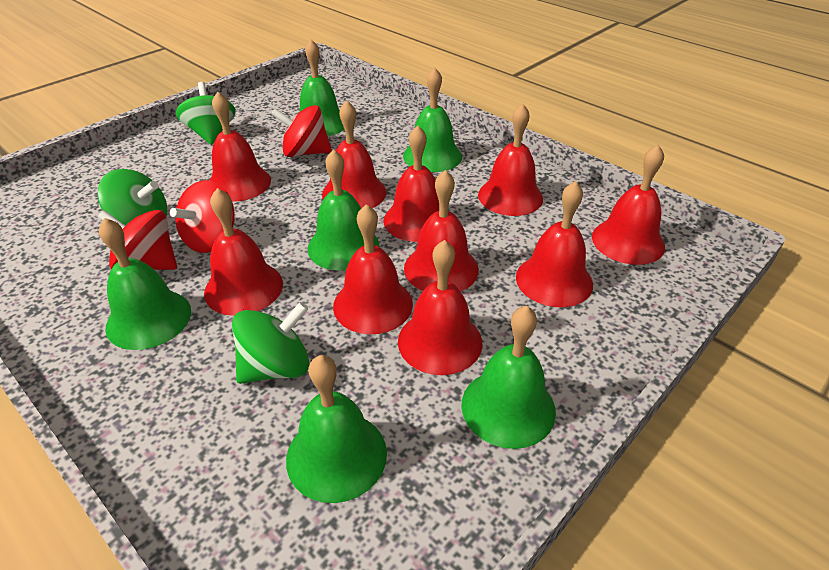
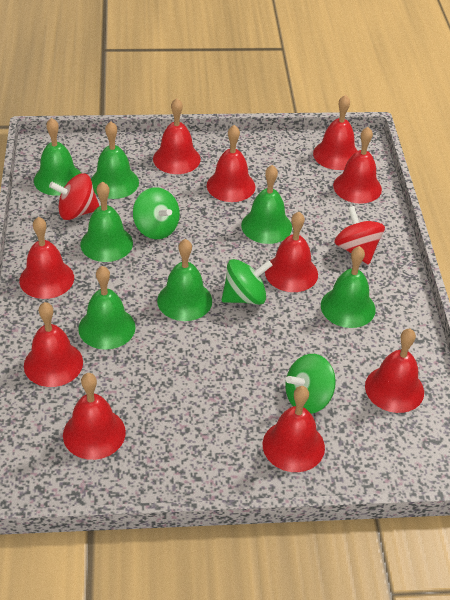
green bell: 6 -> 7
red spinning top: 3 -> 2

